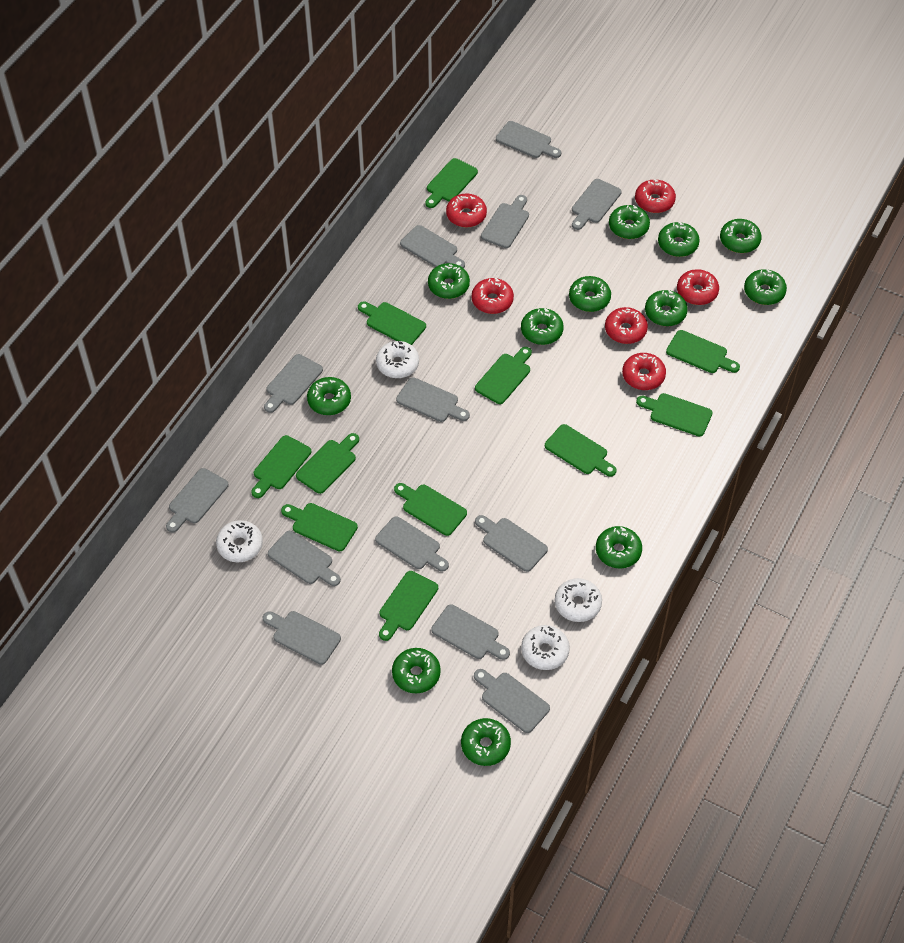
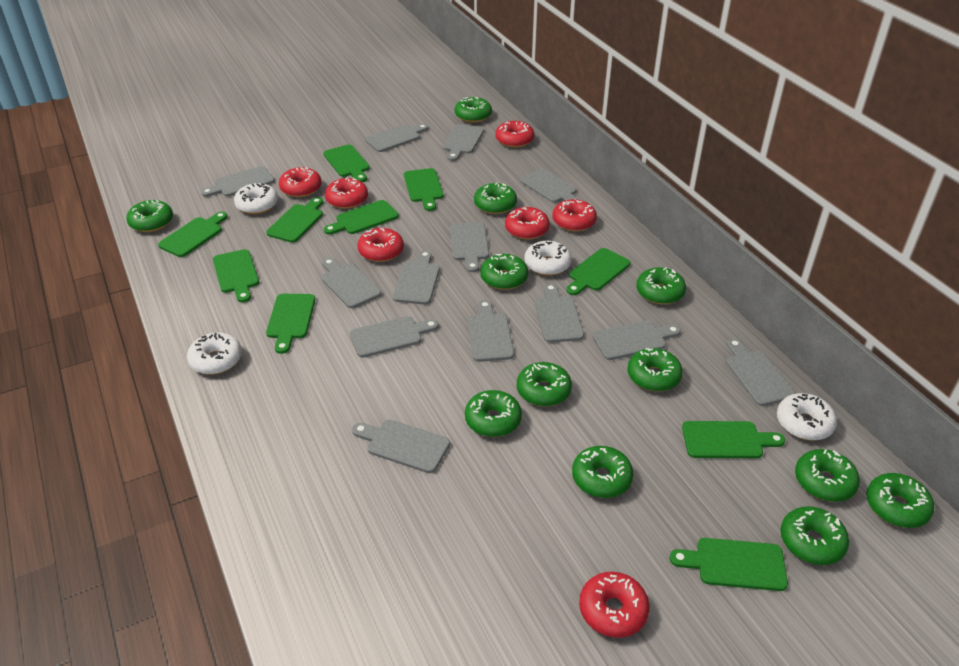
green cutting board: 11 -> 10
red donut: 6 -> 7

